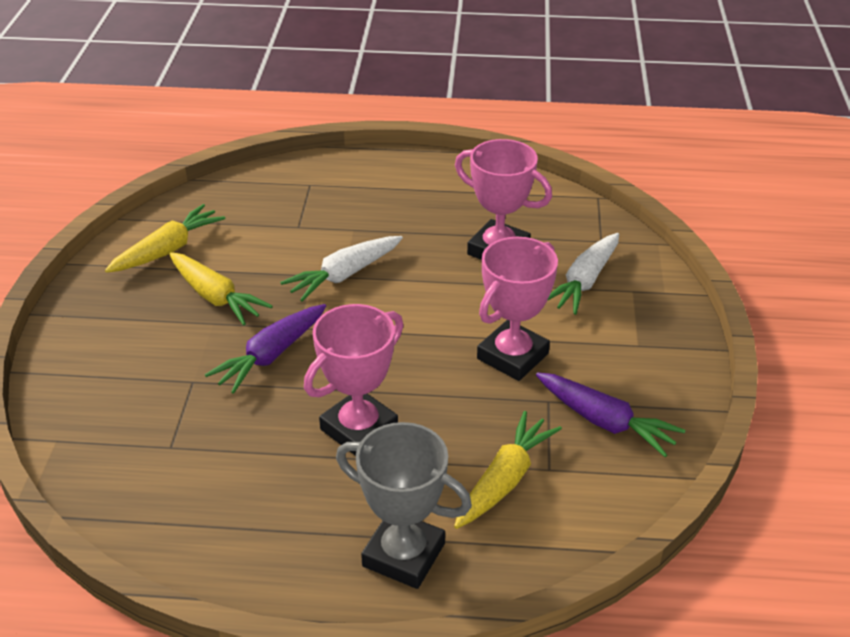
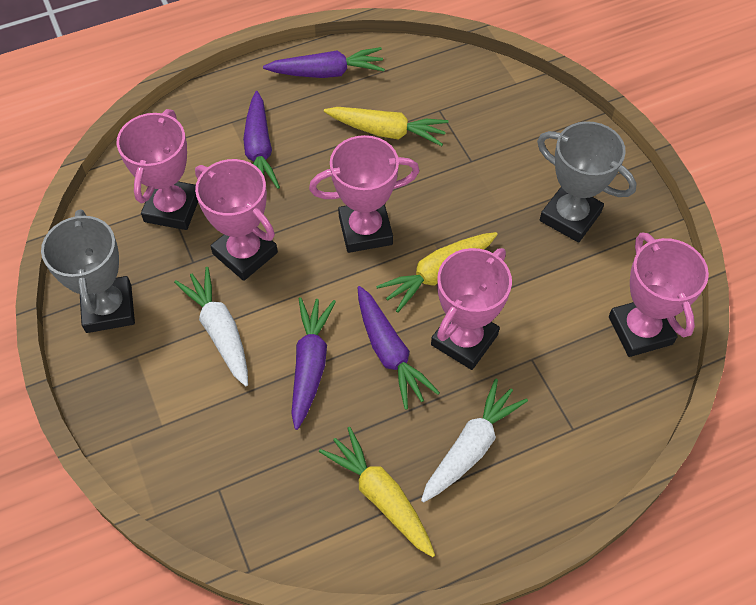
grey trophy: 1 -> 2
pink trophy: 3 -> 5
purple carrot: 2 -> 4

